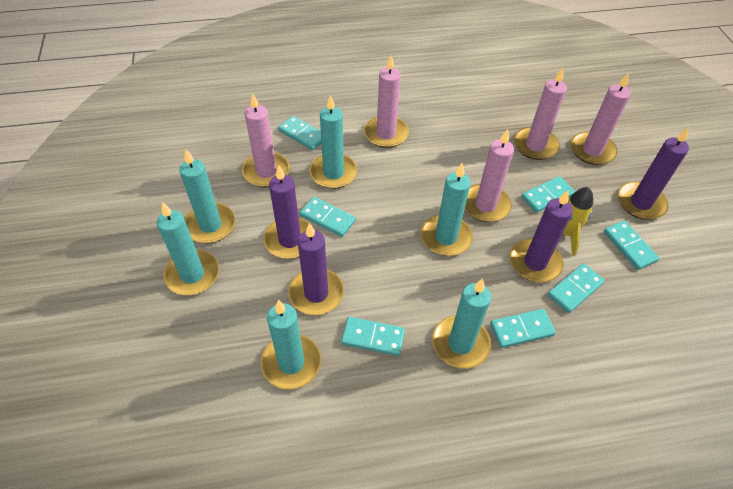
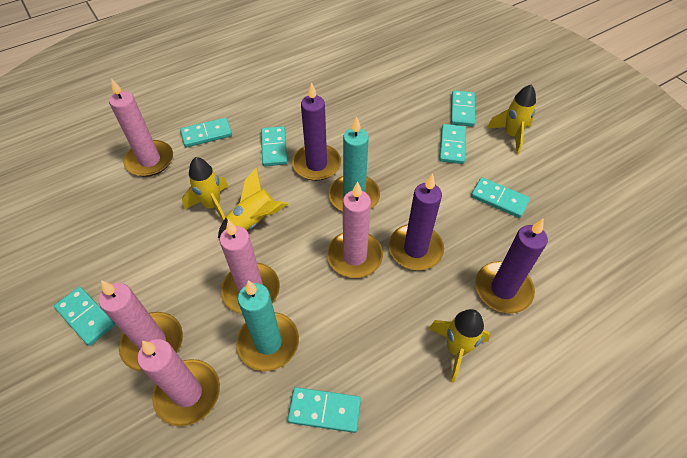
purple candle: 4 -> 3
turquoise candle: 6 -> 2
yellow rocket: 1 -> 4

